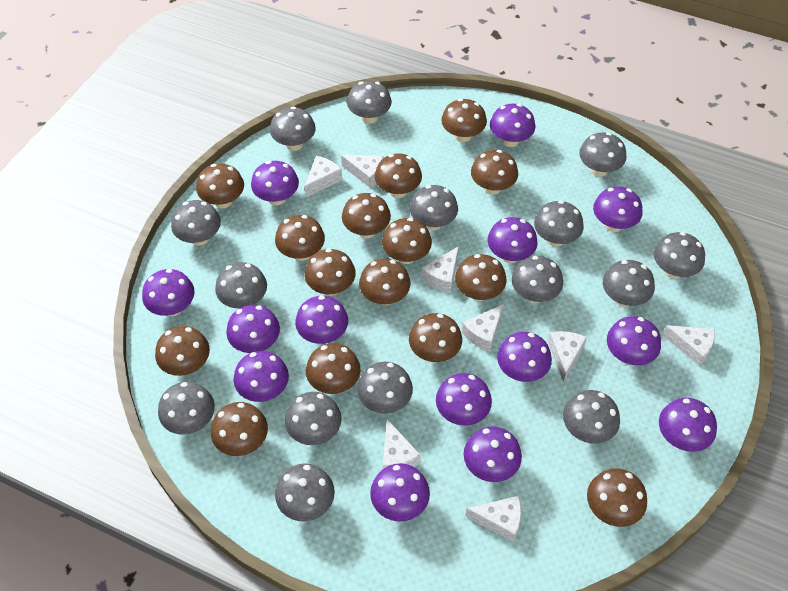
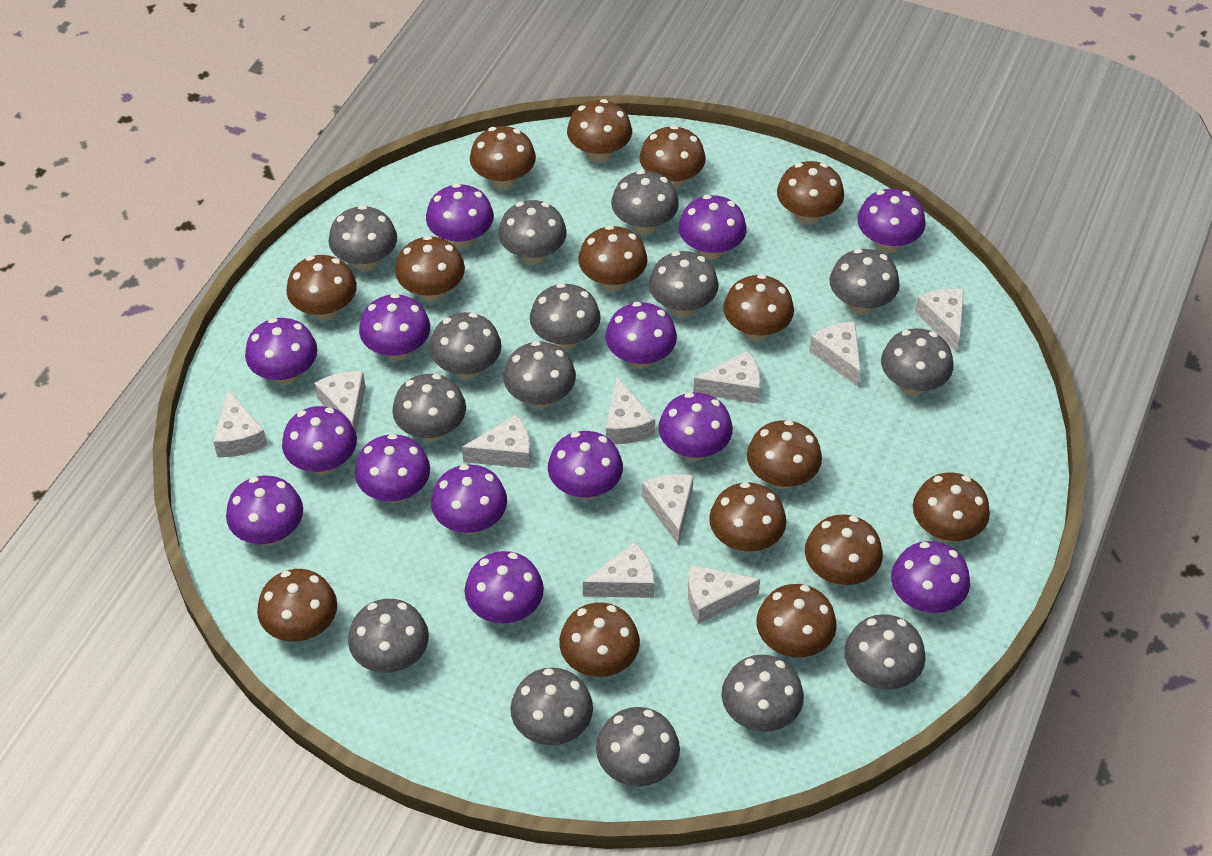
white cheese: 8 -> 10

